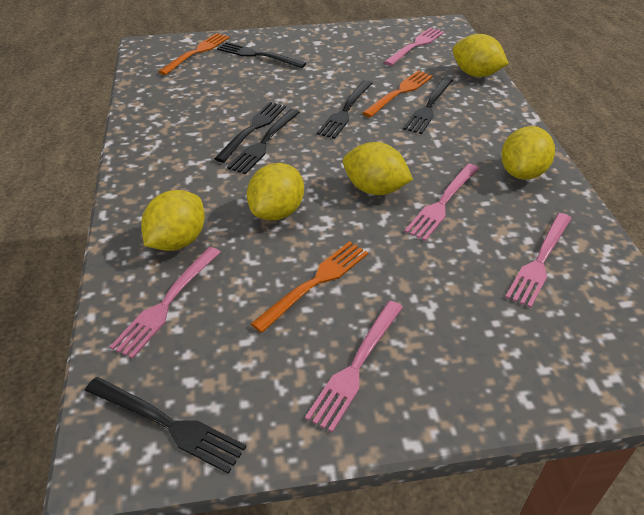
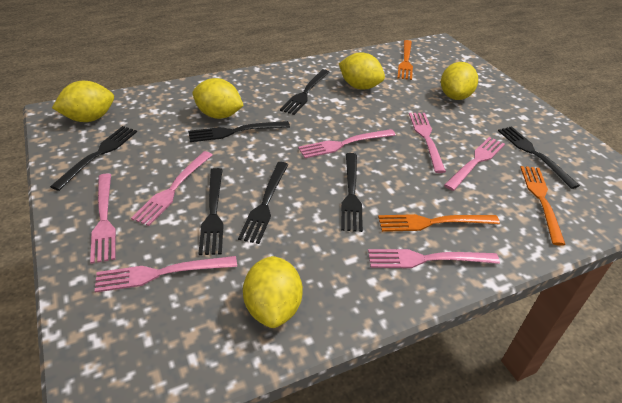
black fork: 6 -> 7
pink fork: 5 -> 7

